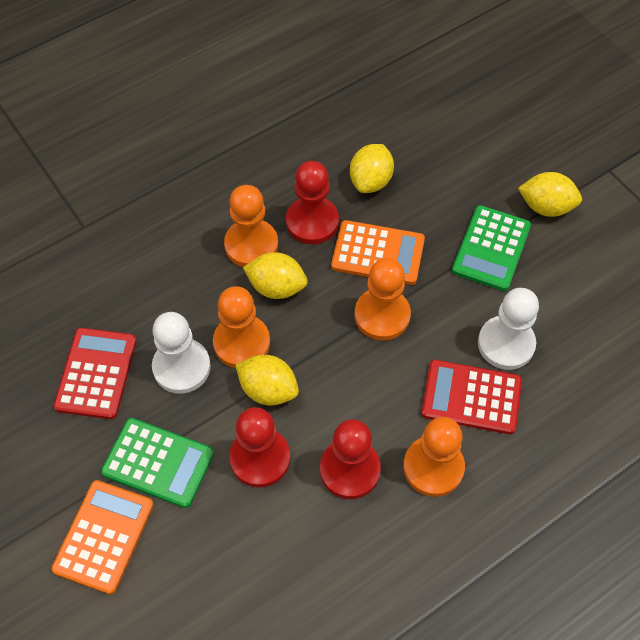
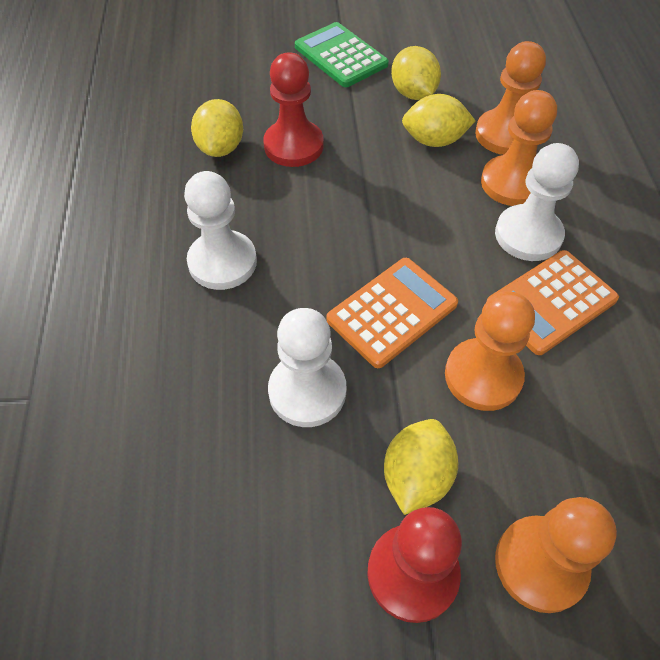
green calculator: 2 -> 1
red calculator: 2 -> 0
red pawn: 3 -> 2
white pawn: 2 -> 3

